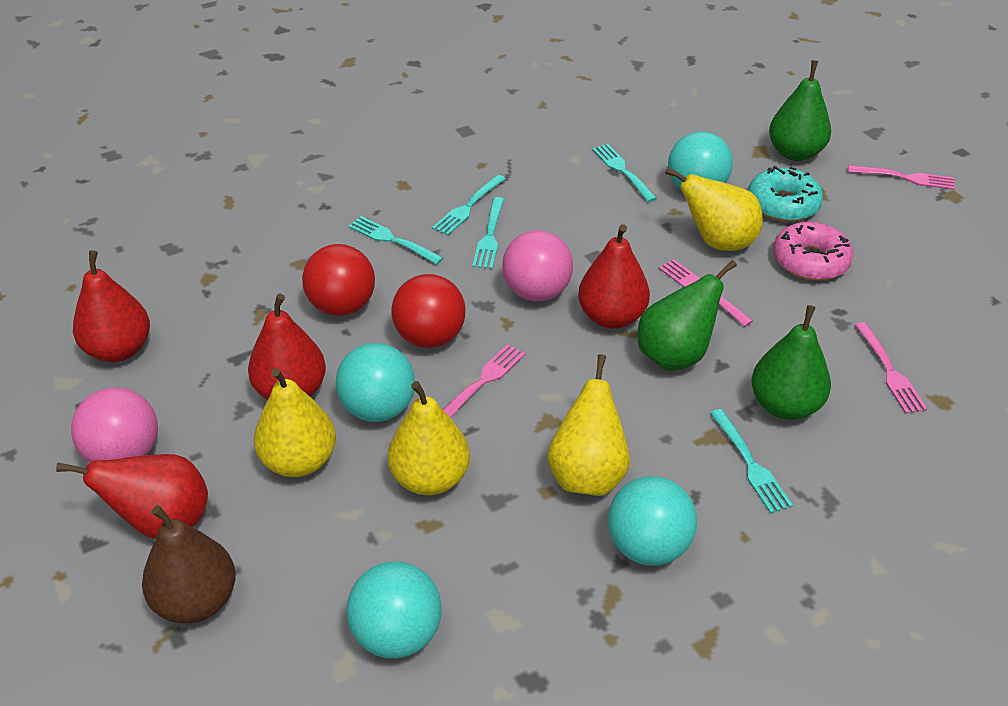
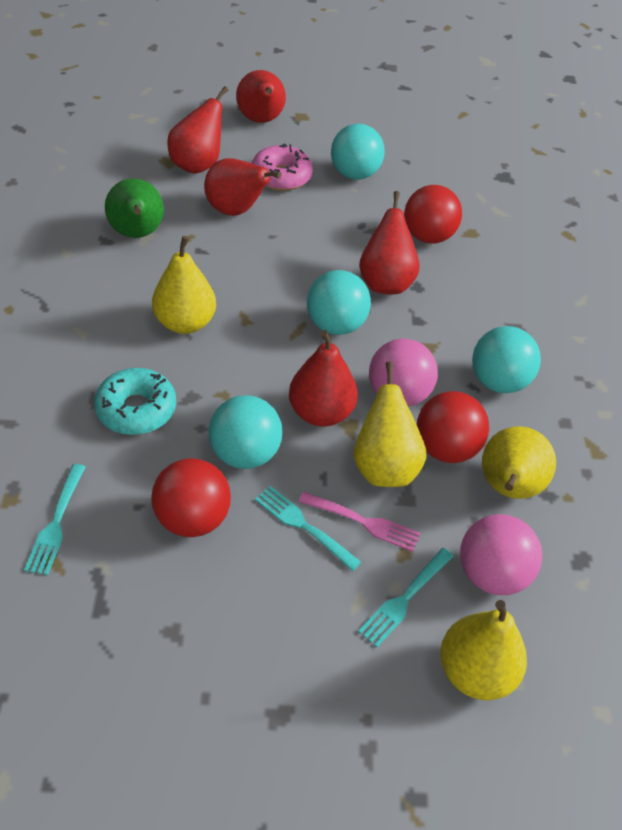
brown pear: 1 -> 0
green pear: 3 -> 1
pink fork: 4 -> 1
red ball: 2 -> 3
red pear: 4 -> 5
turquoise fork: 5 -> 3

